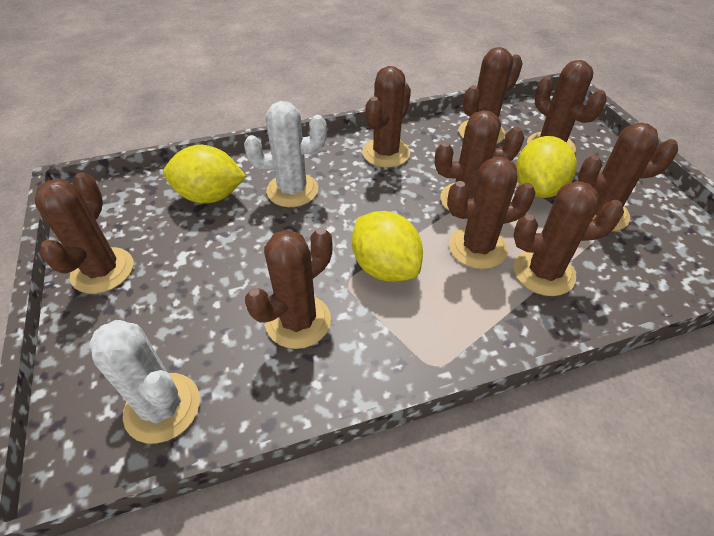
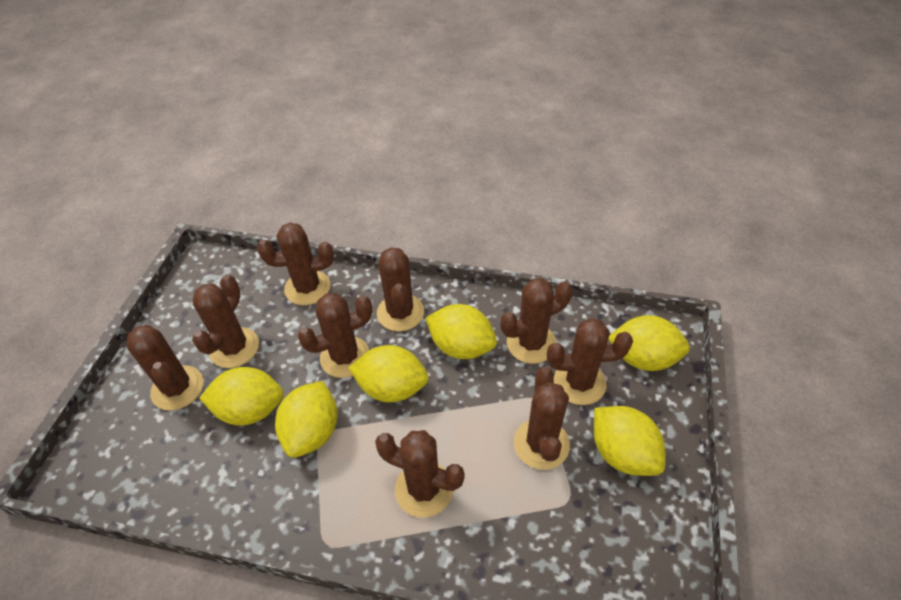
white cactus: 2 -> 0
yellow lemon: 3 -> 6

